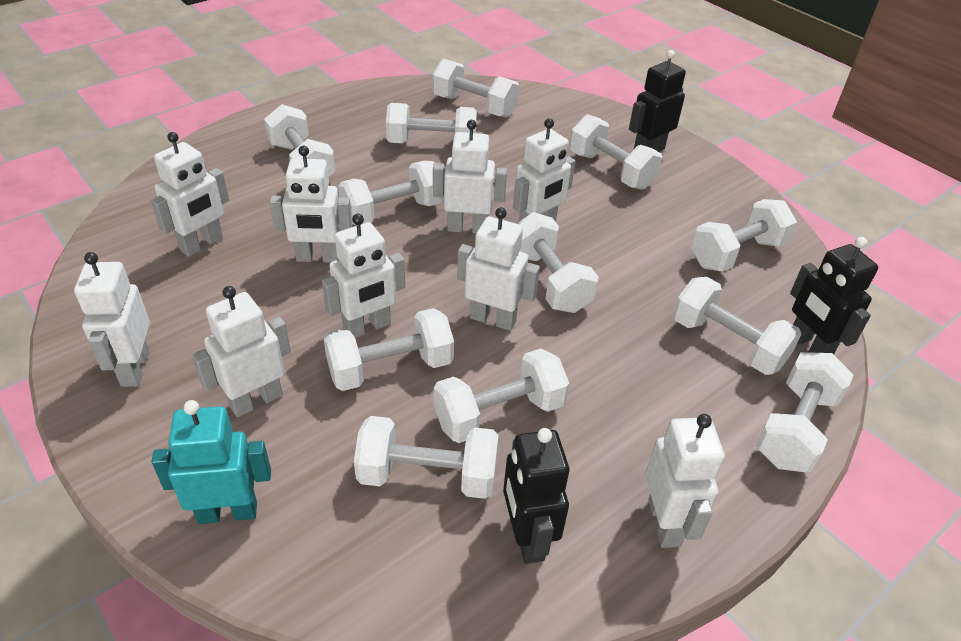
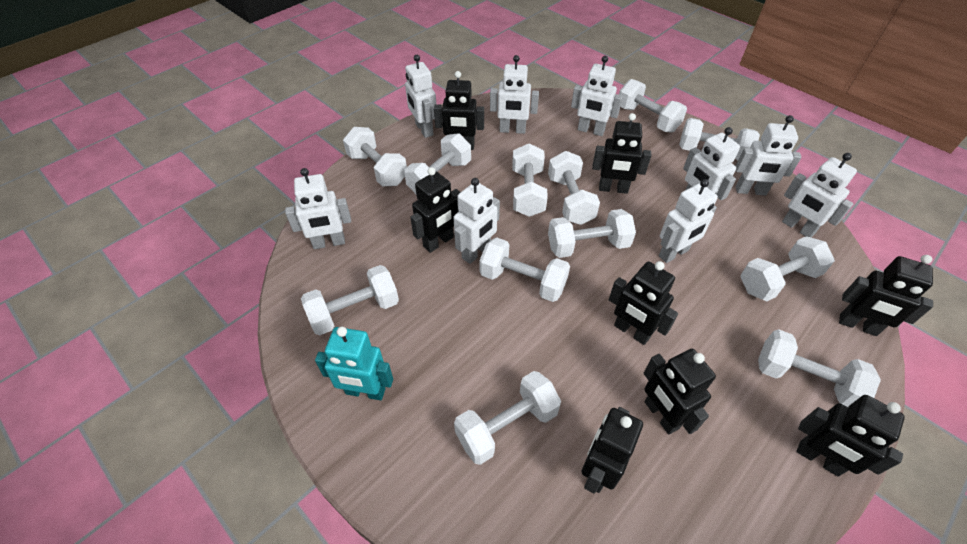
black robot: 3 -> 8

